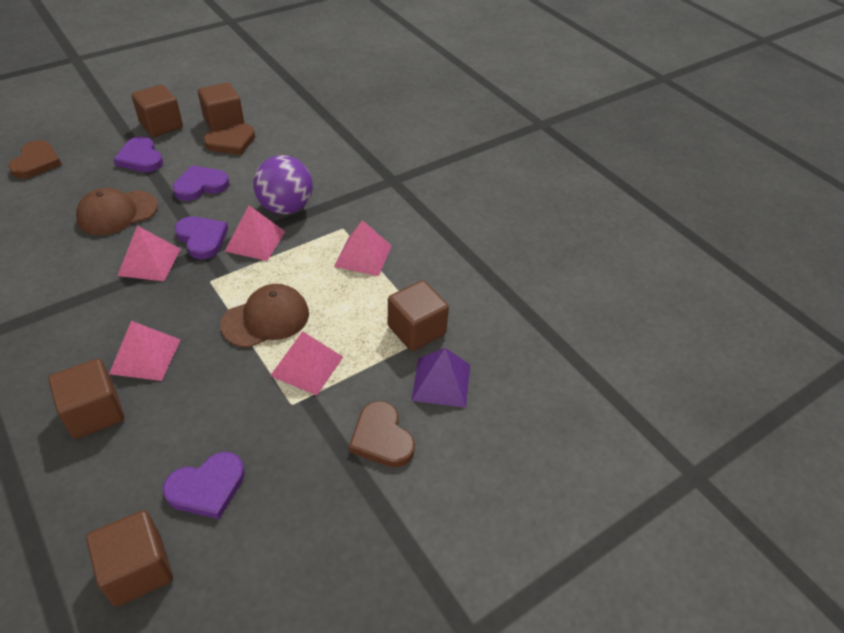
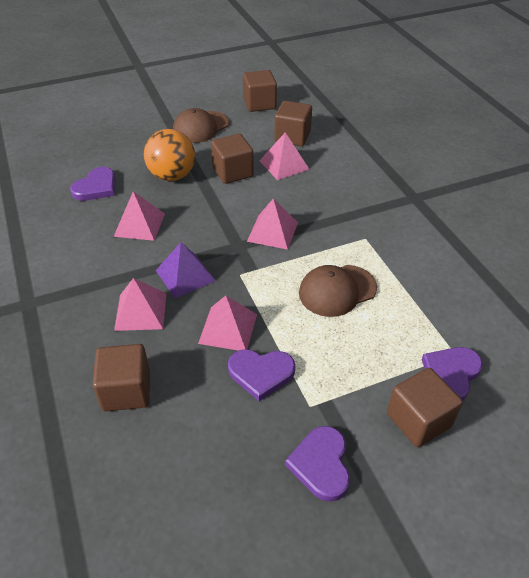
brown heart: 3 -> 0
orange ball: 0 -> 1
purple ball: 1 -> 0

